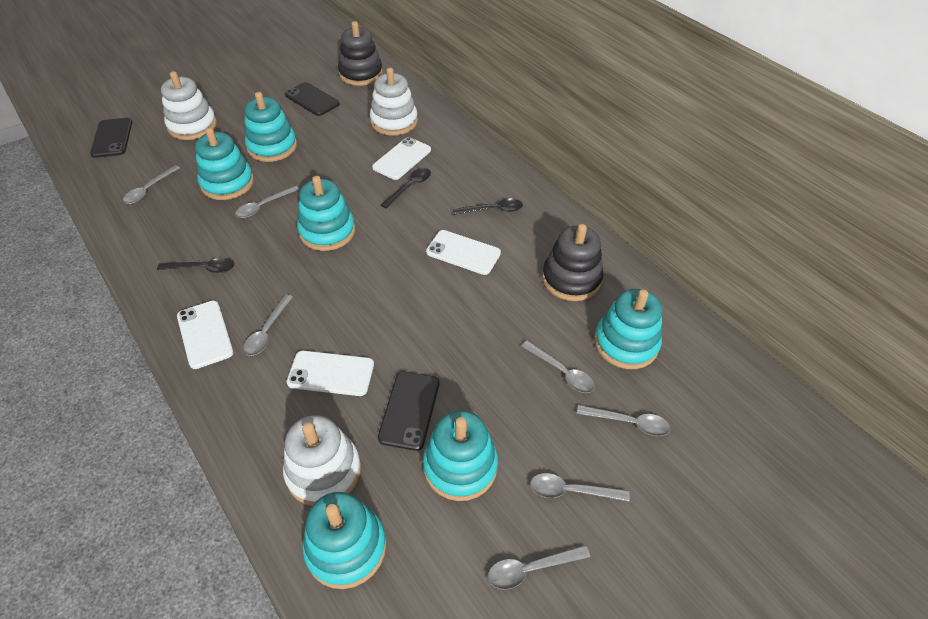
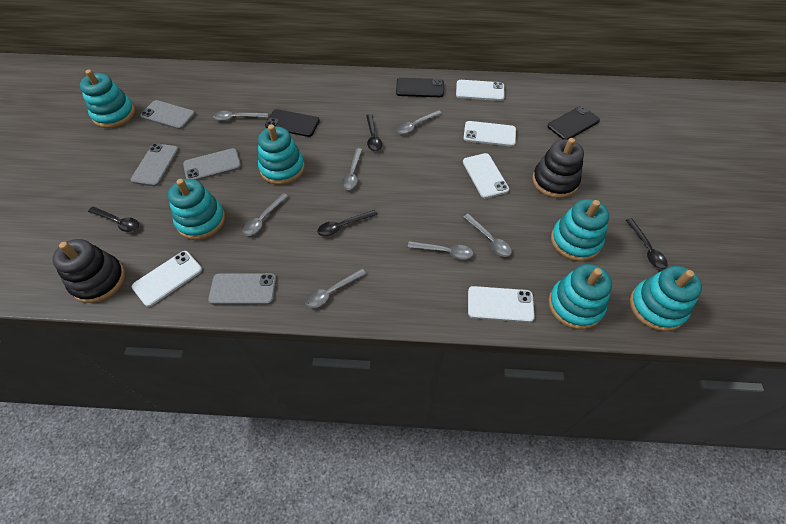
black spoon: 3 -> 4
grey phone: 0 -> 4
white phone: 4 -> 5
white stacking toy: 3 -> 0

